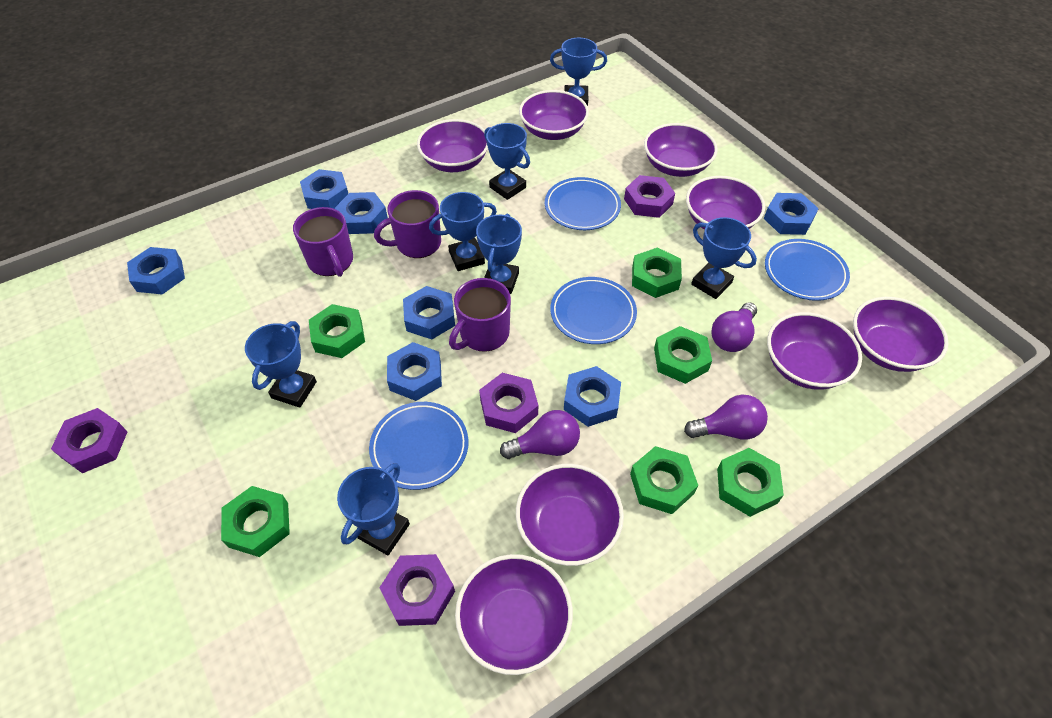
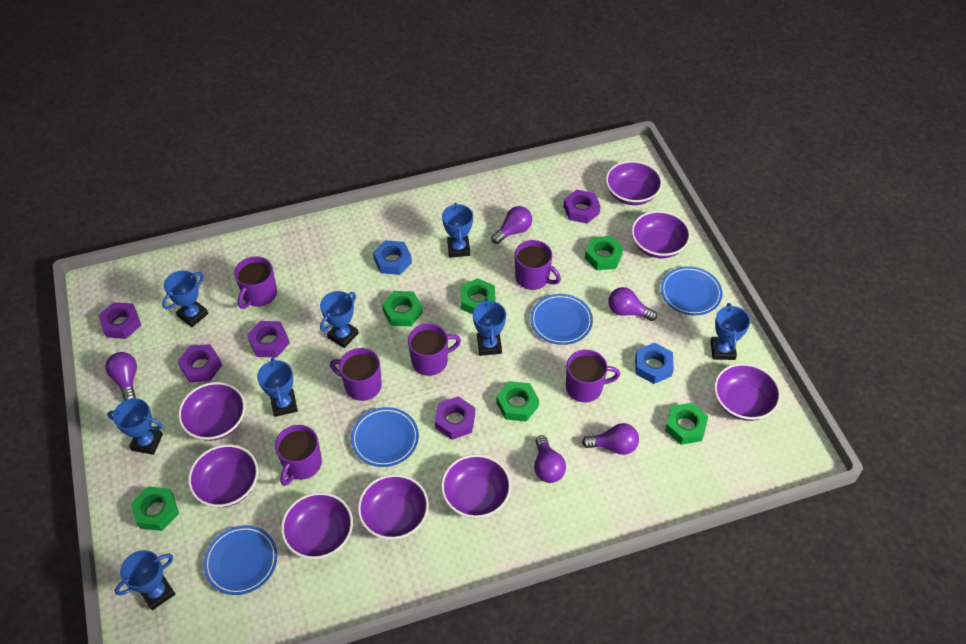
blue nut: 7 -> 2
blue trophy: 7 -> 8
purple light bulb: 3 -> 5
purple mug: 3 -> 6
purple nut: 4 -> 5

